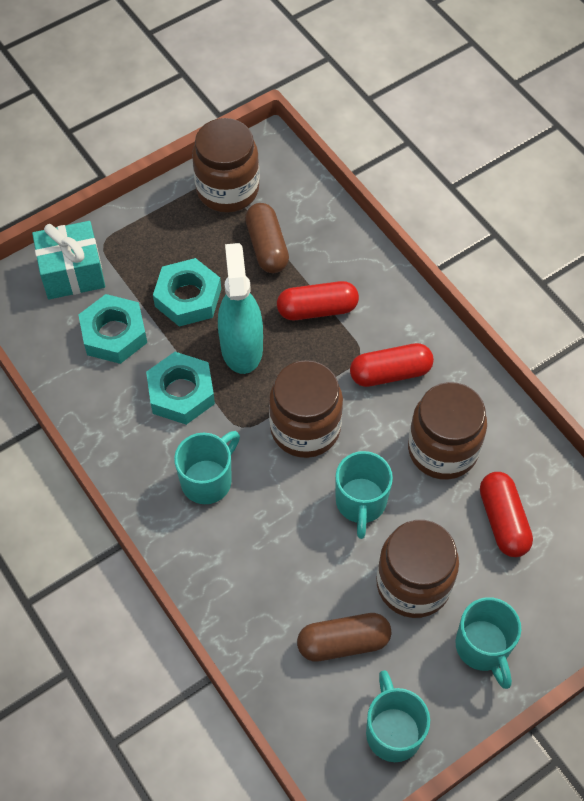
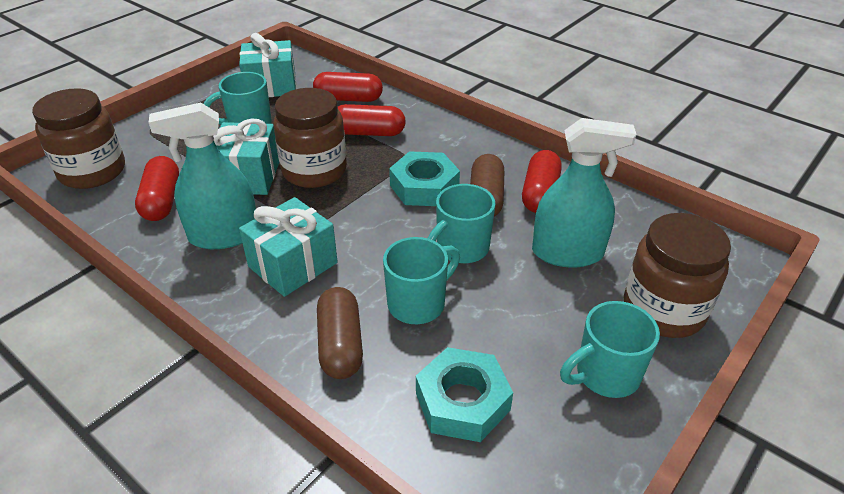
brown jar: 4 -> 3
red capsule: 3 -> 4
turquoise gift: 1 -> 3
turquoise nut: 3 -> 2
turquoise spray bottle: 1 -> 2

